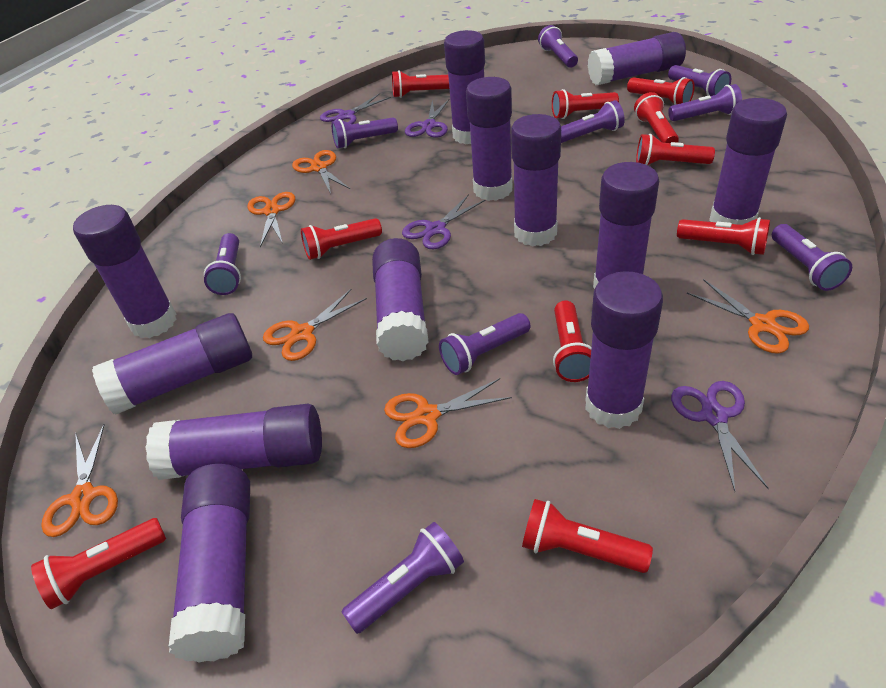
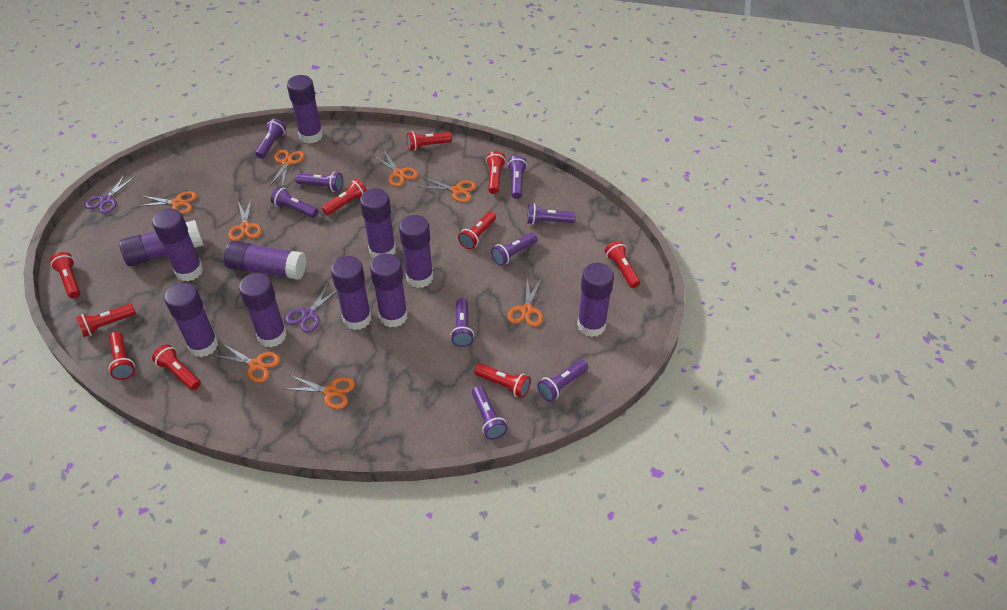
orange scissors: 6 -> 8
purple glue stick: 12 -> 11
purple scissors: 4 -> 2

